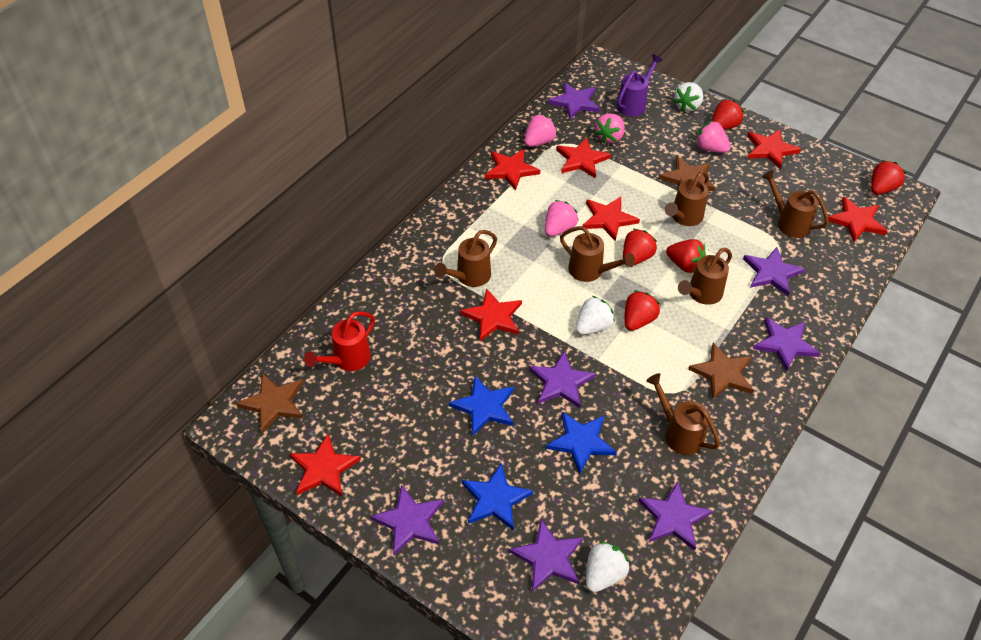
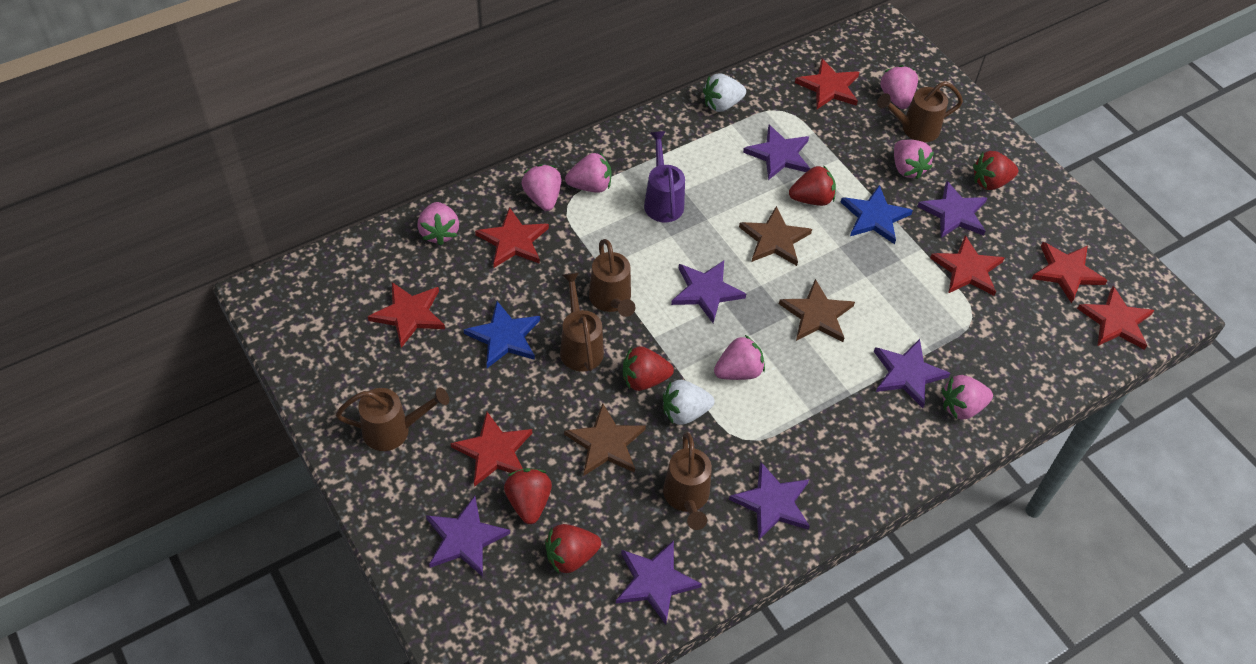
blue star: 3 -> 2
brown watering can: 6 -> 5
pink strawberry: 4 -> 7
red watering can: 1 -> 0
white strawberry: 3 -> 2

